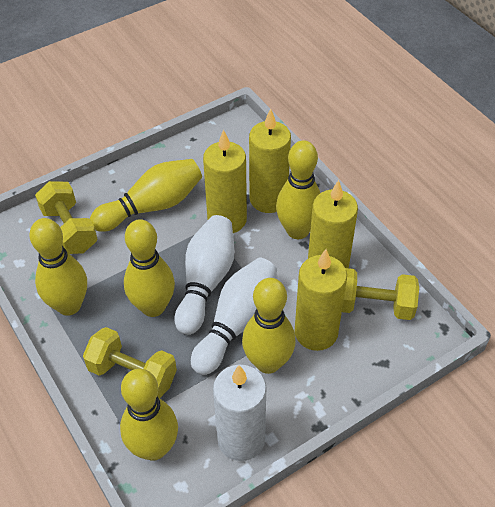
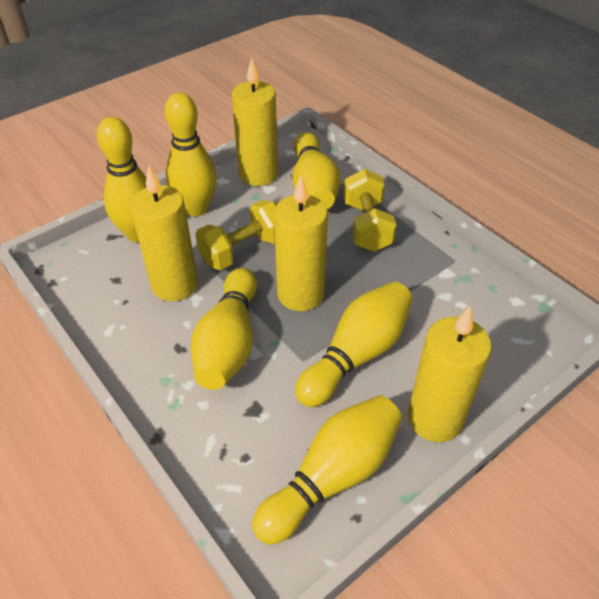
white bowling pin: 2 -> 0
white candle: 1 -> 0
yellow dumbbell: 3 -> 2

